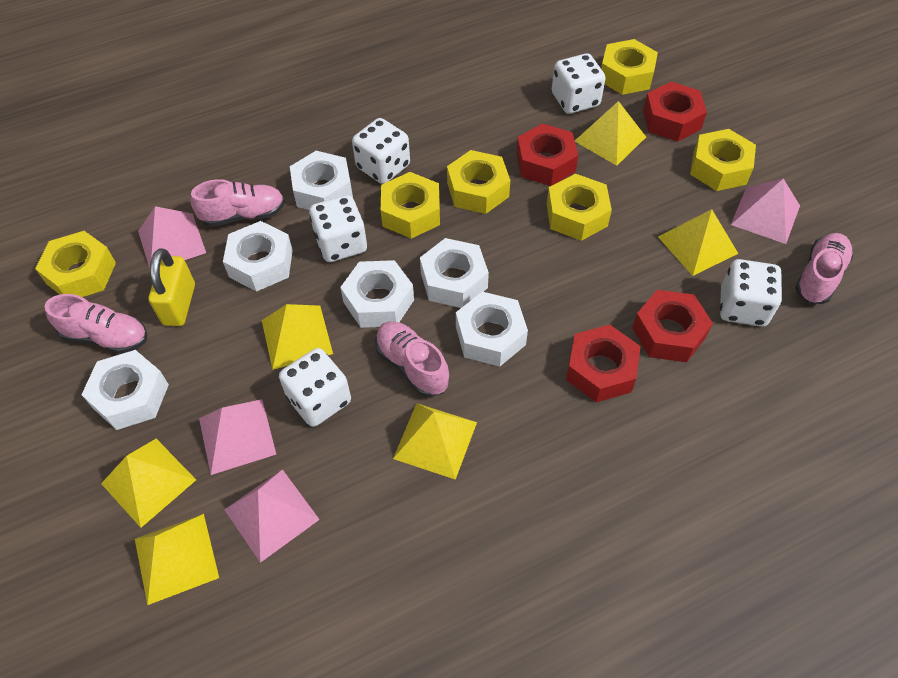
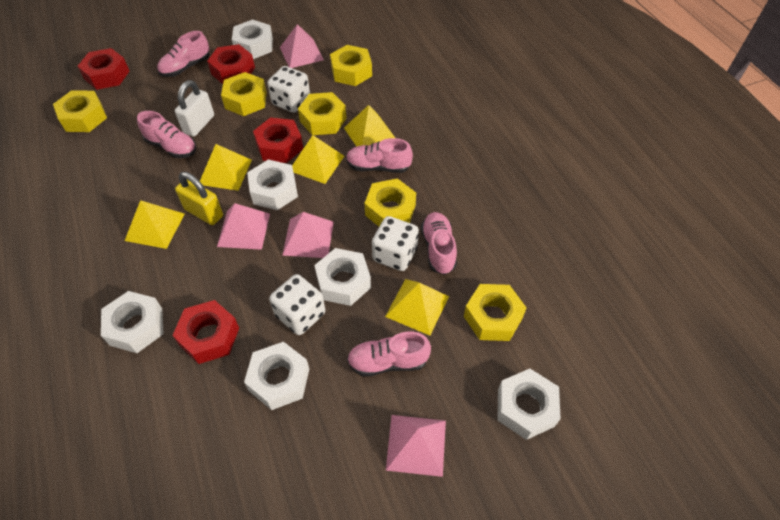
pink shoe: 4 -> 5
white dice: 5 -> 3
white padlock: 0 -> 1
yellow pyramid: 6 -> 5

